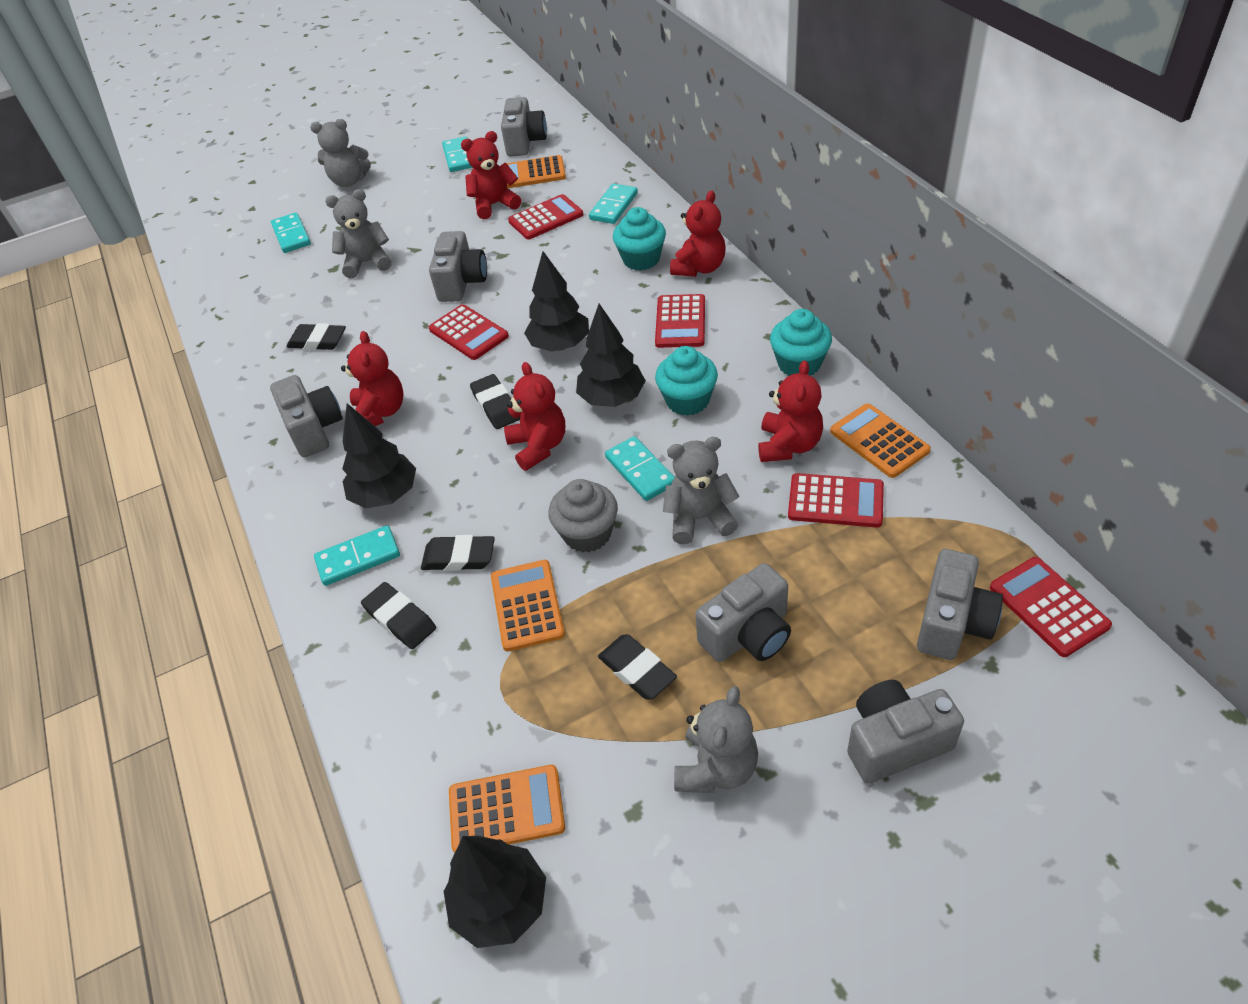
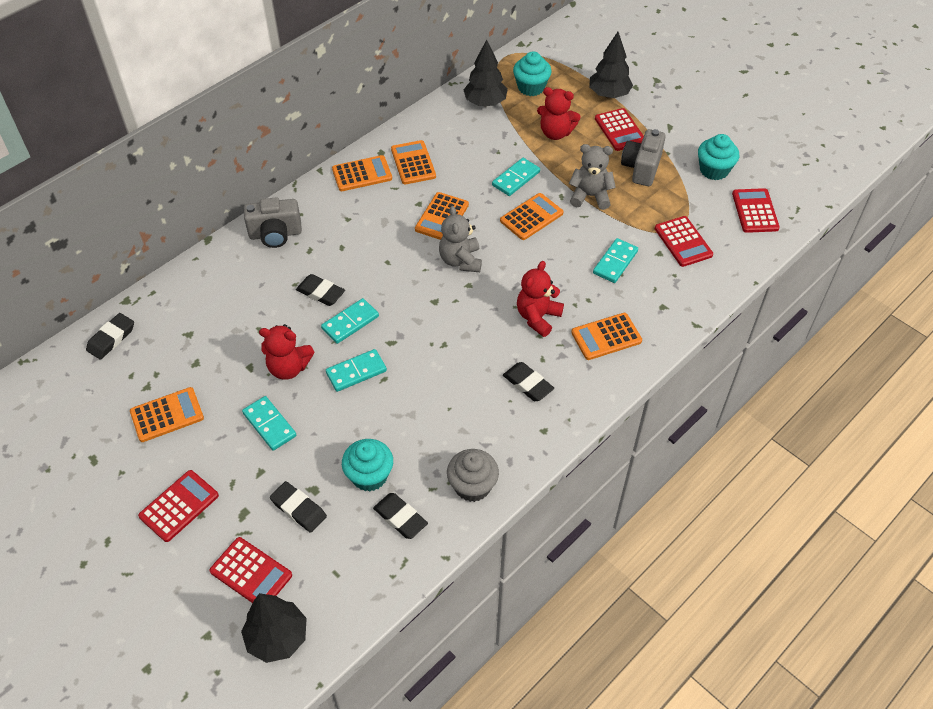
black tree: 4 -> 3
grey camera: 6 -> 2
grey teddy bear: 4 -> 2
orange calculator: 4 -> 6
red teddy bear: 5 -> 3

